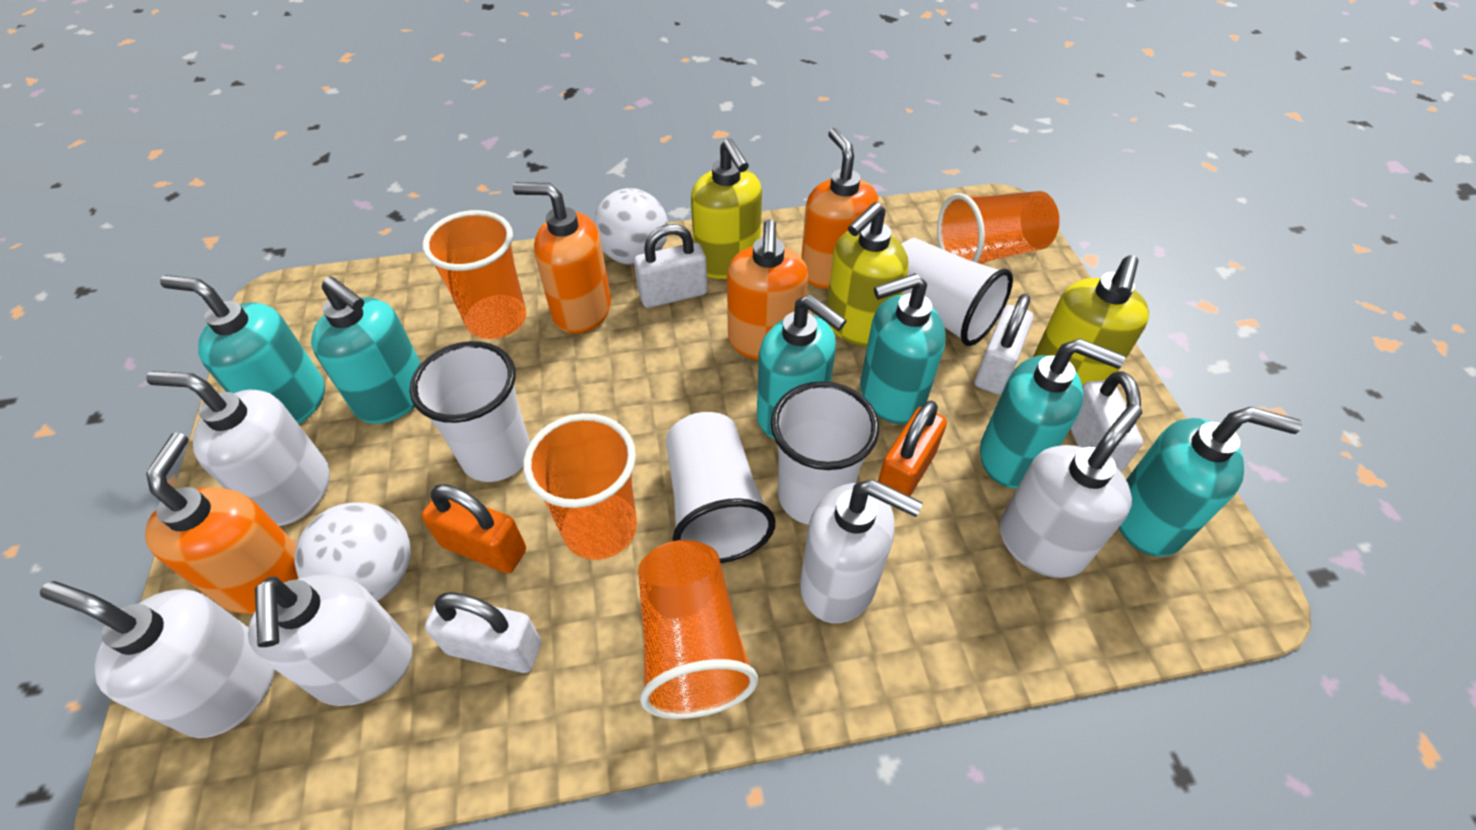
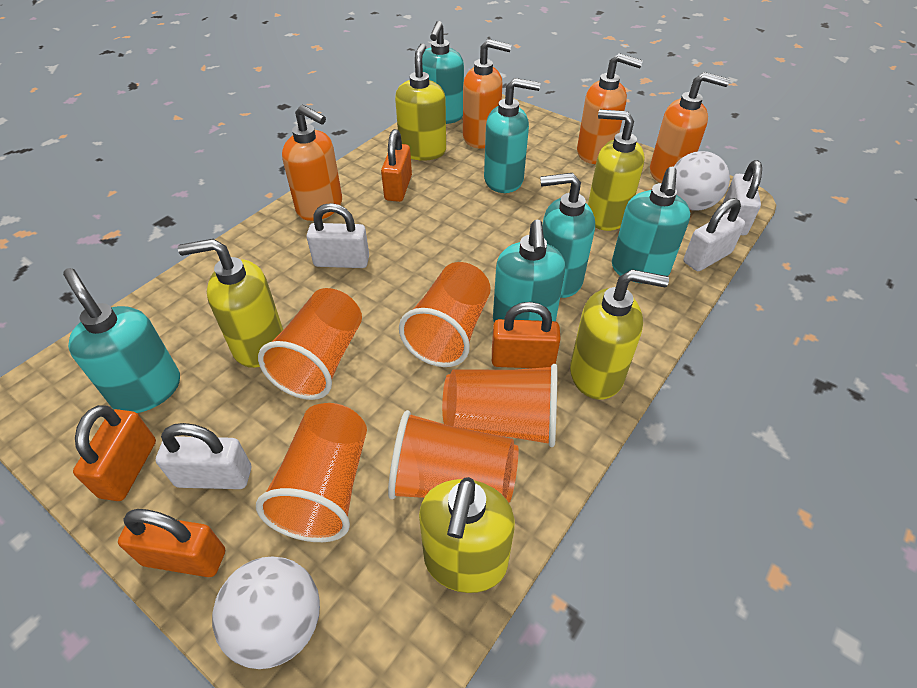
orange cup: 4 -> 5
orange padlock: 2 -> 4
white cup: 4 -> 0
white soap dispenser: 5 -> 0
yellow soap dispenser: 3 -> 5

